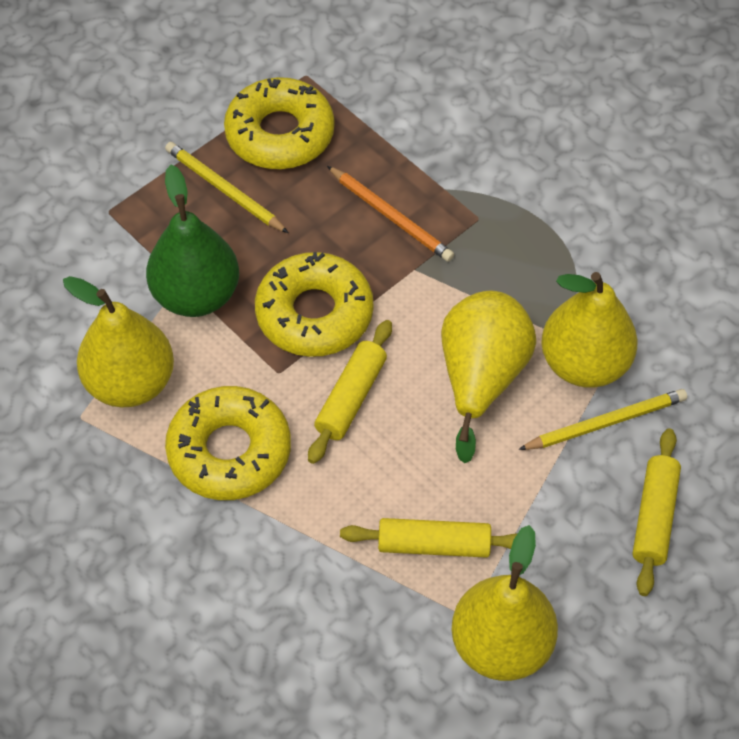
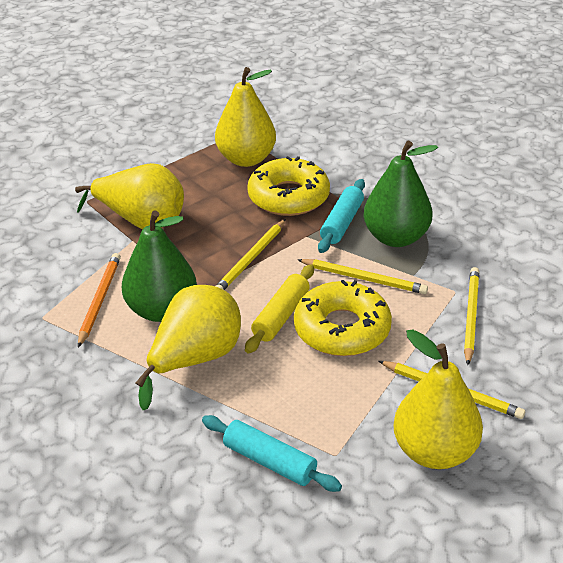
green pear: 1 -> 2
turquoise rolling pin: 0 -> 2
yellow donut: 3 -> 2
yellow pencil: 2 -> 4
yellow rolling pin: 3 -> 1

